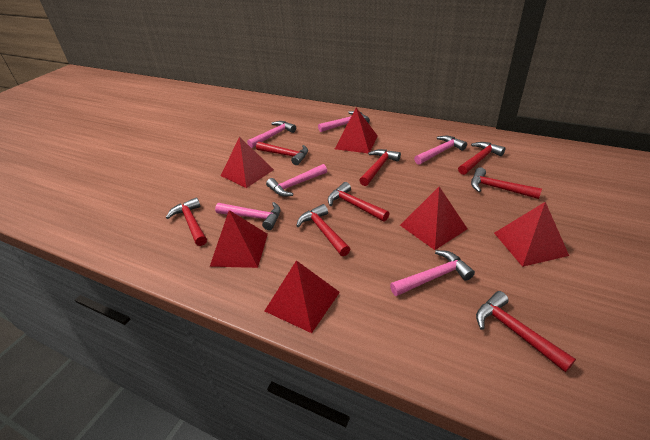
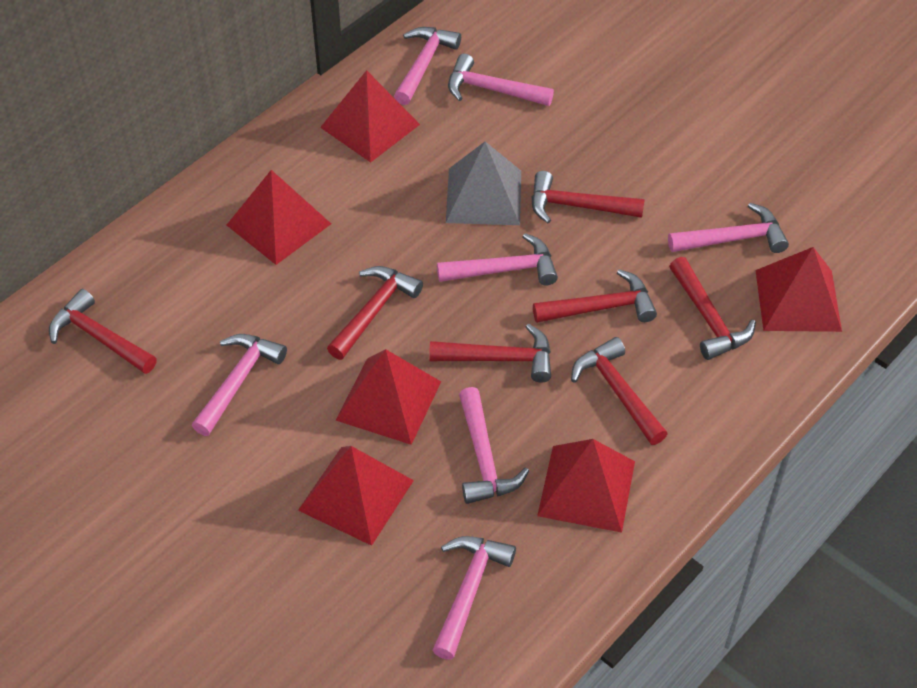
grey pyramid: 0 -> 1
pink hammer: 6 -> 7
red hammer: 8 -> 7

